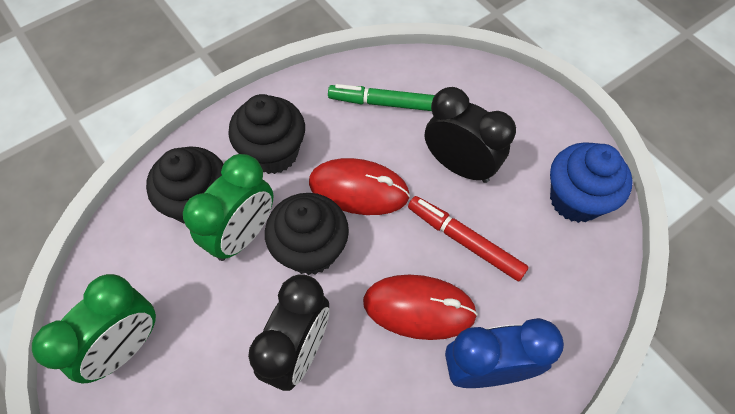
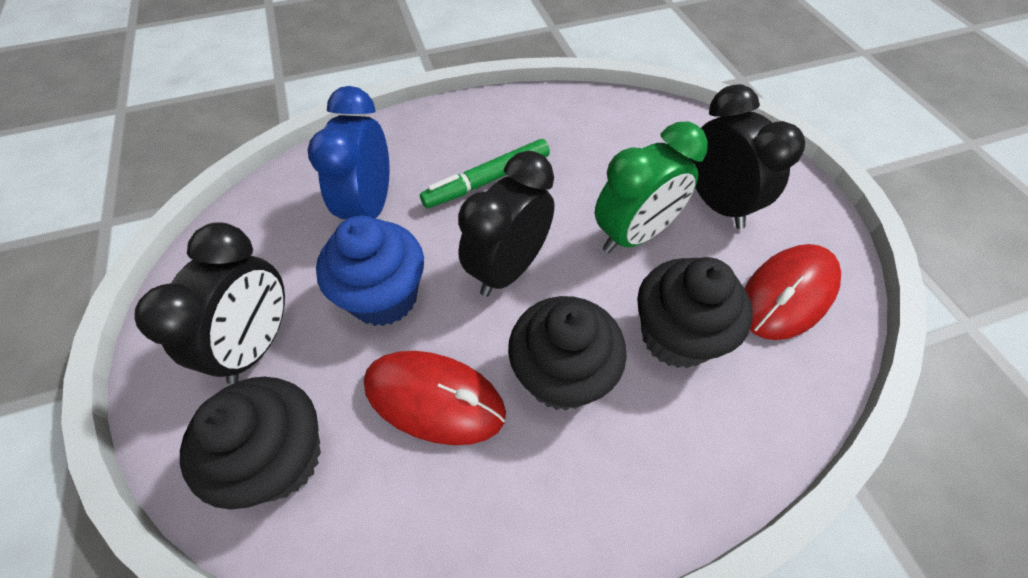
black clock: 2 -> 3
green clock: 2 -> 1
red marker: 1 -> 0

